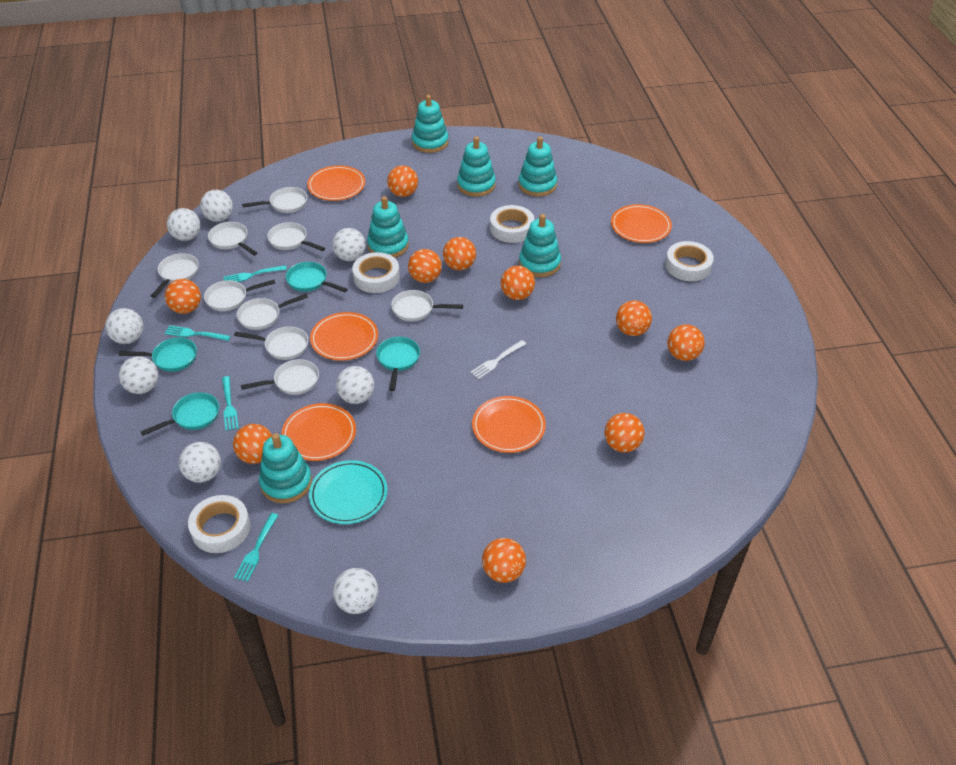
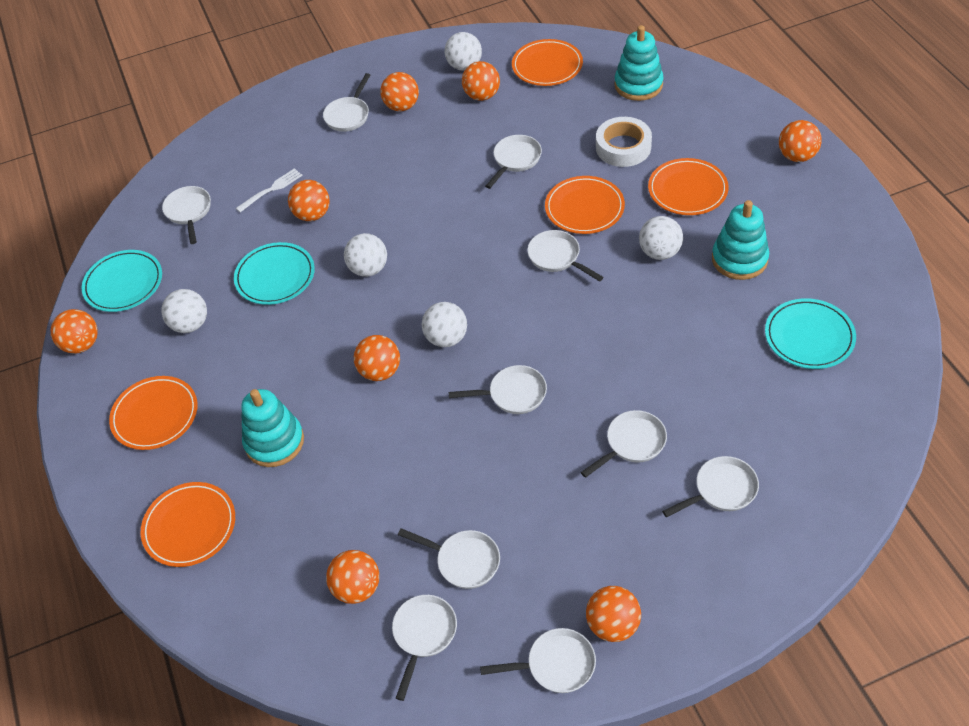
orange ball: 10 -> 8
turquoise fork: 4 -> 0
turquoise pan: 4 -> 0
turquoise plate: 1 -> 3
turquoise stacking toy: 6 -> 3
white ball: 8 -> 5
white pan: 9 -> 10
white tape: 4 -> 1

